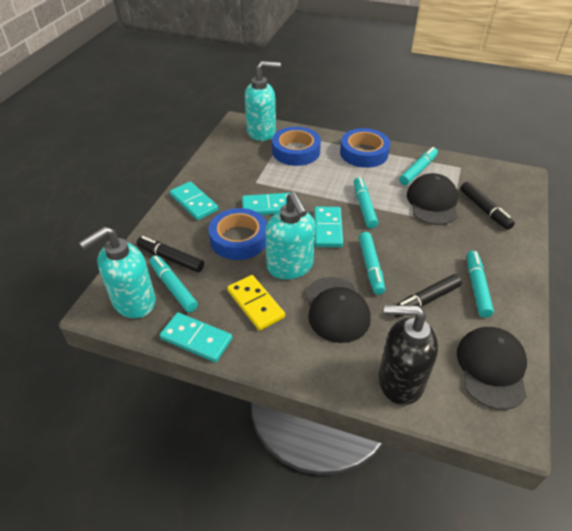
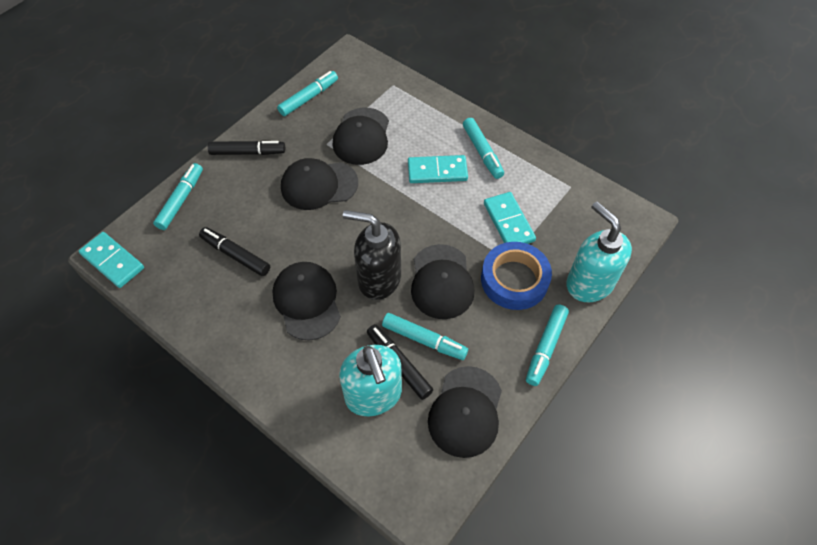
black cap: 3 -> 5
blue tape: 3 -> 1
turquoise domino: 4 -> 3
turquoise soap dispenser: 3 -> 2
yellow domino: 1 -> 0

